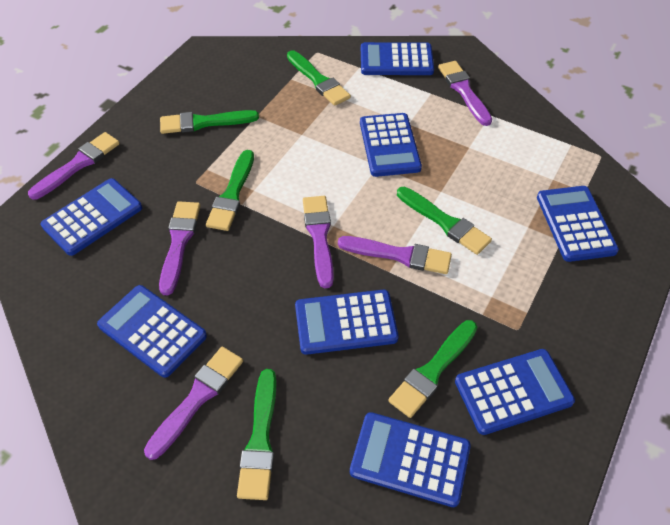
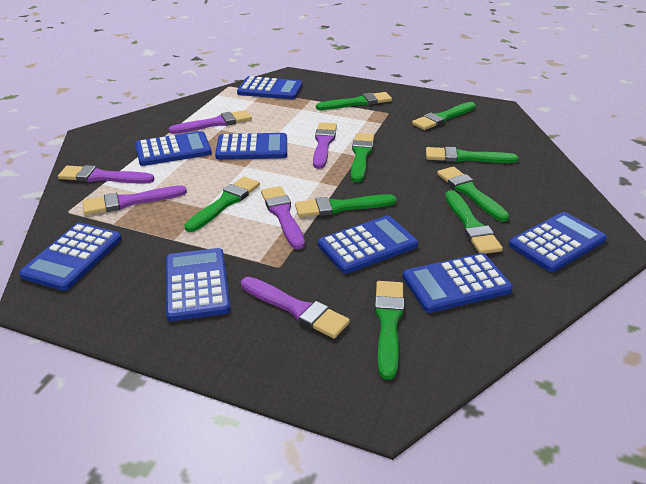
green brush: 6 -> 9

